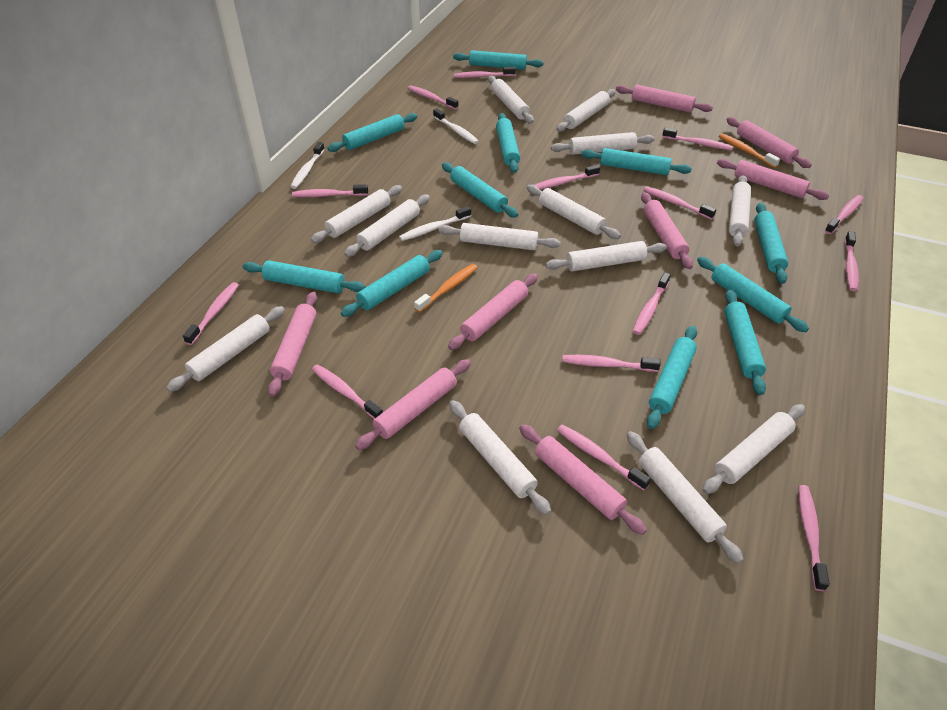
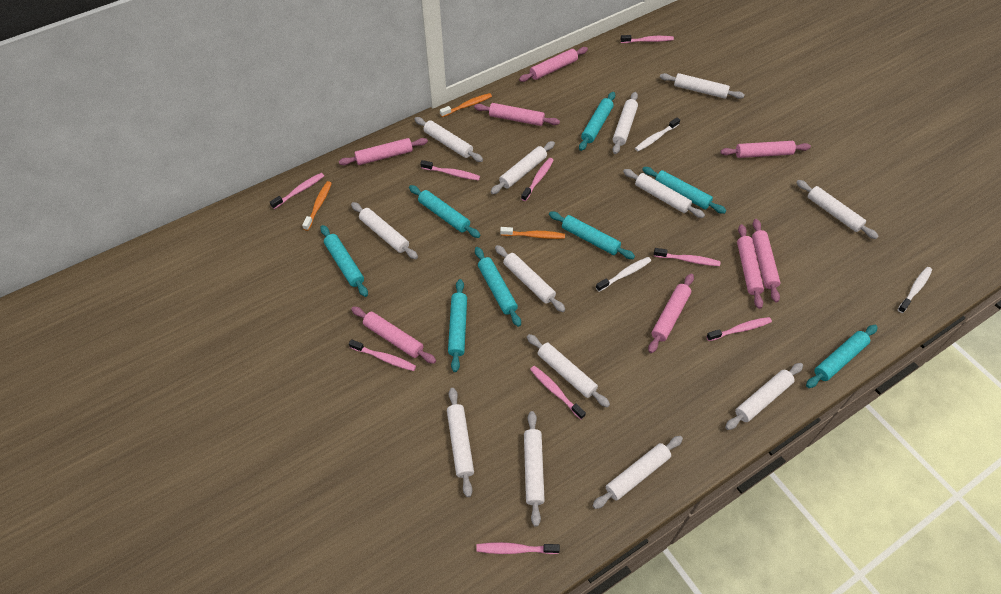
orange toothbrush: 2 -> 3
pink toothbrush: 14 -> 9
turquoise rolling pin: 11 -> 8

